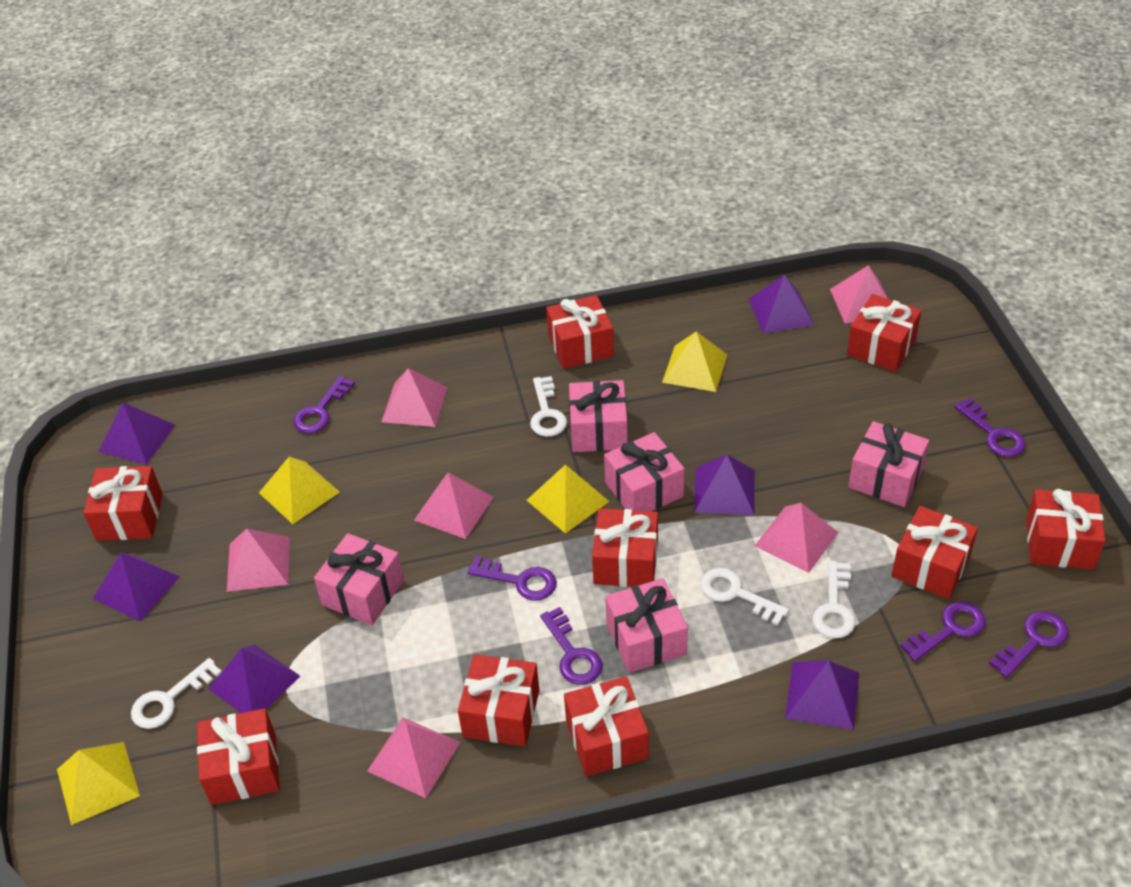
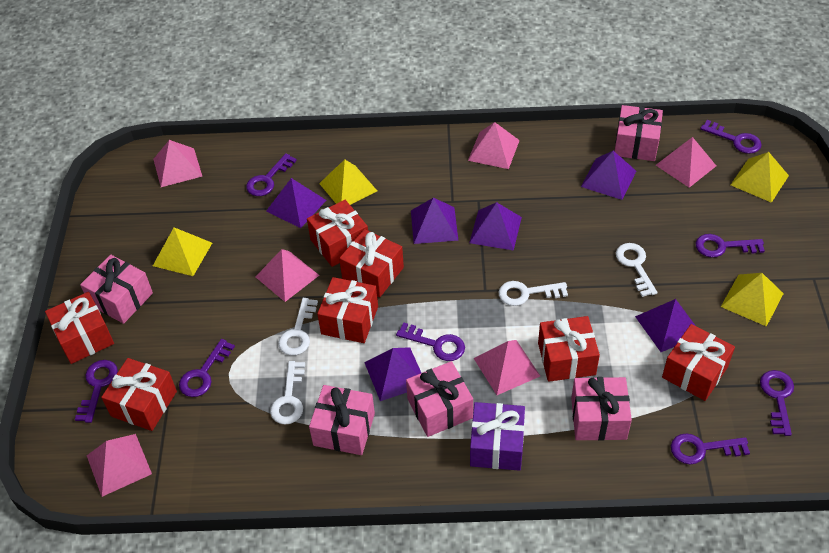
purple gift: 0 -> 1
purple key: 6 -> 8
red gift: 9 -> 7

